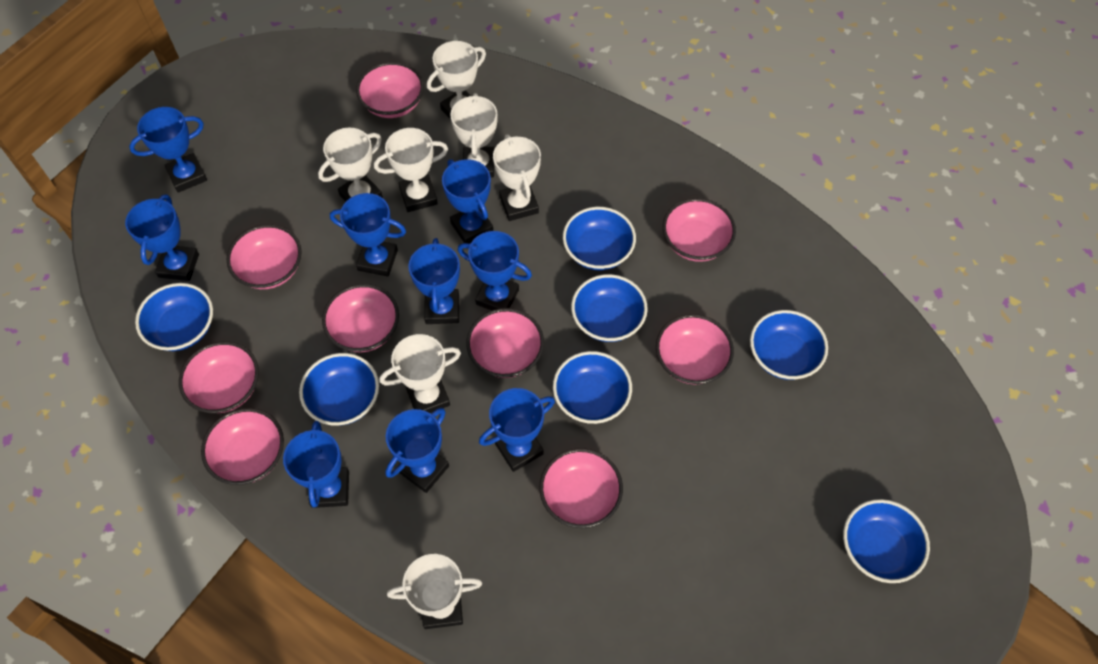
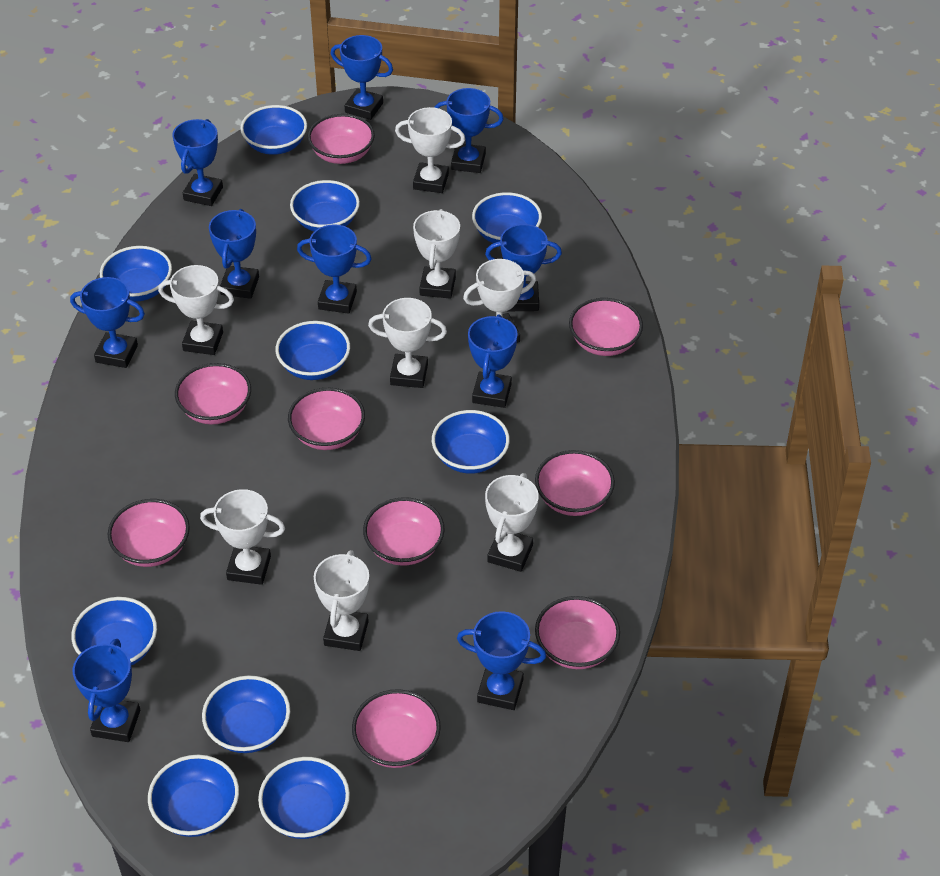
blue bowl: 7 -> 10
blue trophy: 9 -> 10
white trophy: 7 -> 8

